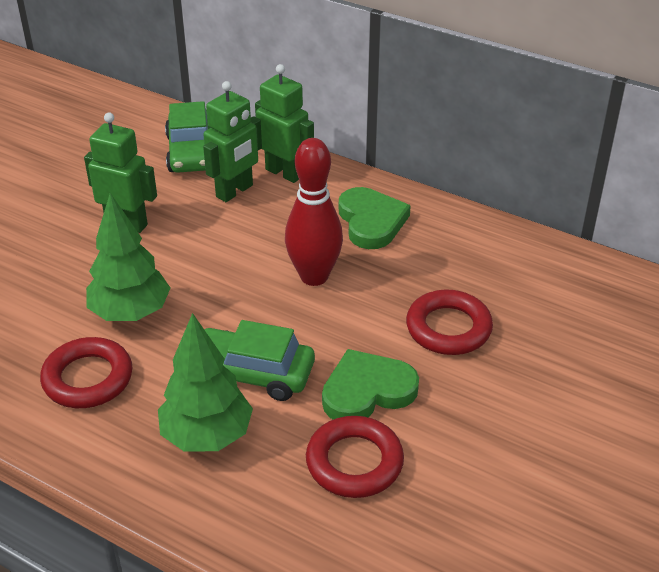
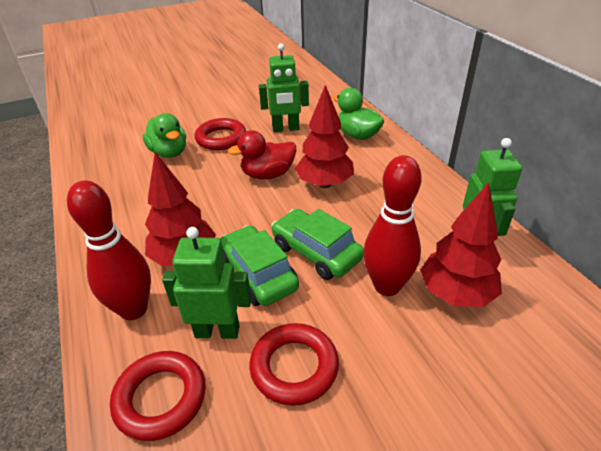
green duck: 0 -> 2
green heart: 2 -> 0
green tree: 2 -> 0
red bowling pin: 1 -> 2
red duck: 0 -> 1
red tree: 0 -> 3

